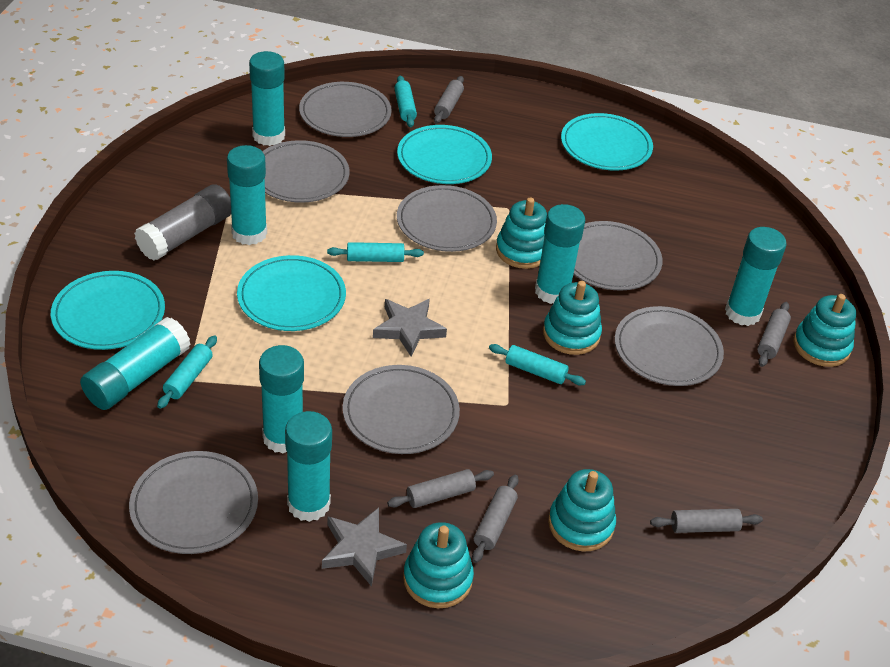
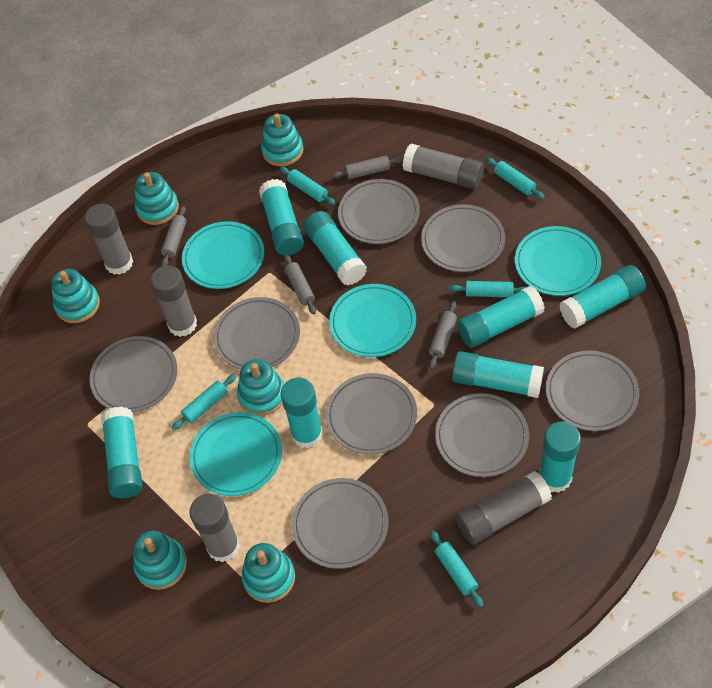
grey glue stick: 1 -> 5
grey plate: 7 -> 8
grey rolling pin: 5 -> 4
grey star: 2 -> 0
turquoise glue stick: 7 -> 8
turquoise rolling pin: 4 -> 5
turquoise stacking toy: 5 -> 6

